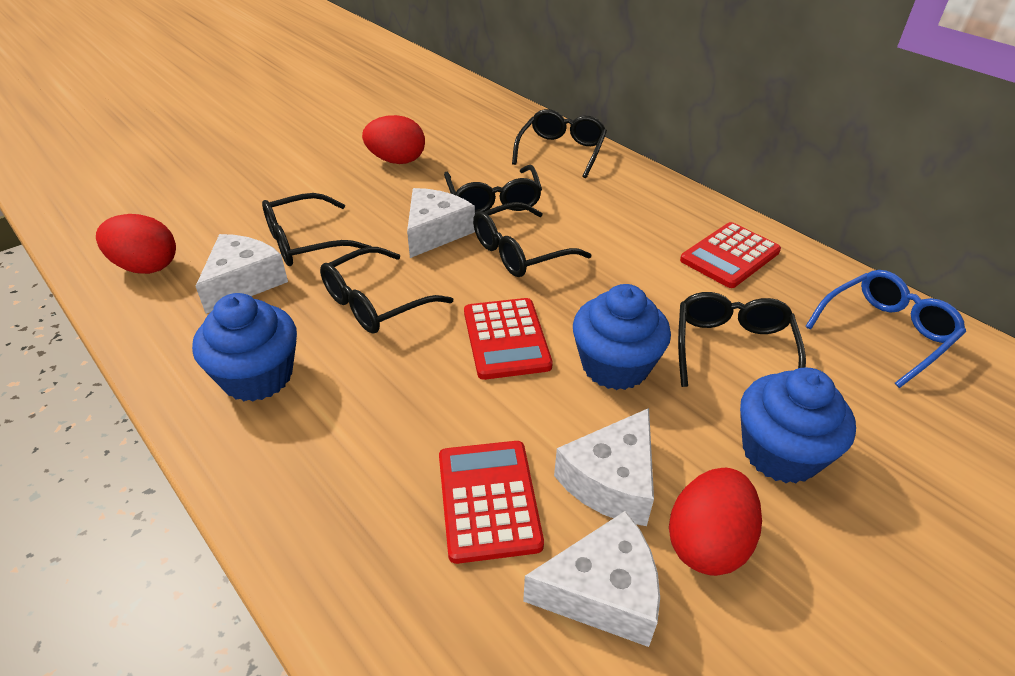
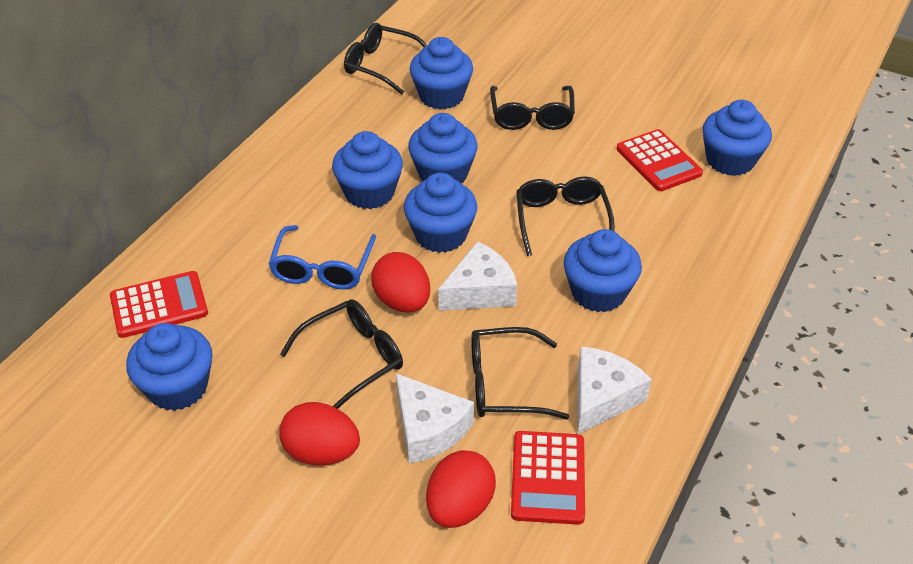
black glasses: 6 -> 5
blue cupcake: 3 -> 7
white cheese: 4 -> 3

